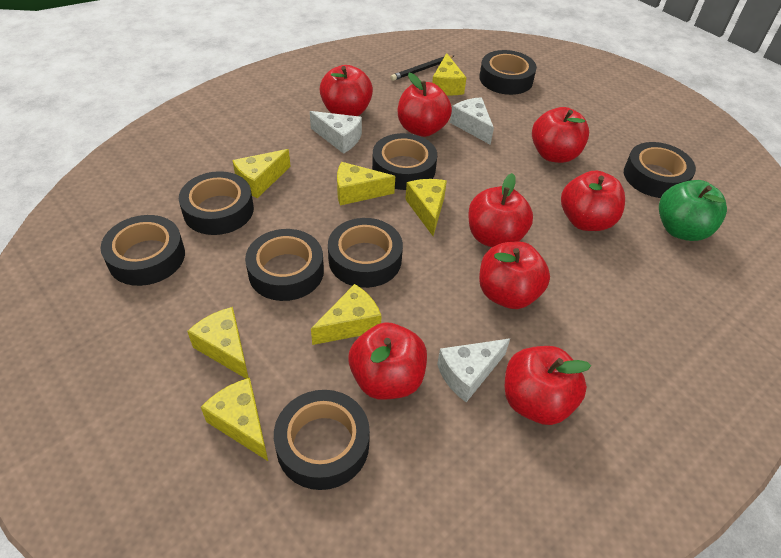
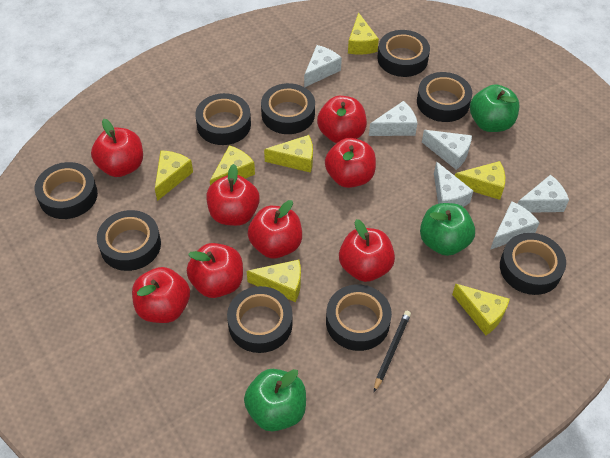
black tape: 8 -> 9
green apple: 1 -> 3
white cheese: 3 -> 6

